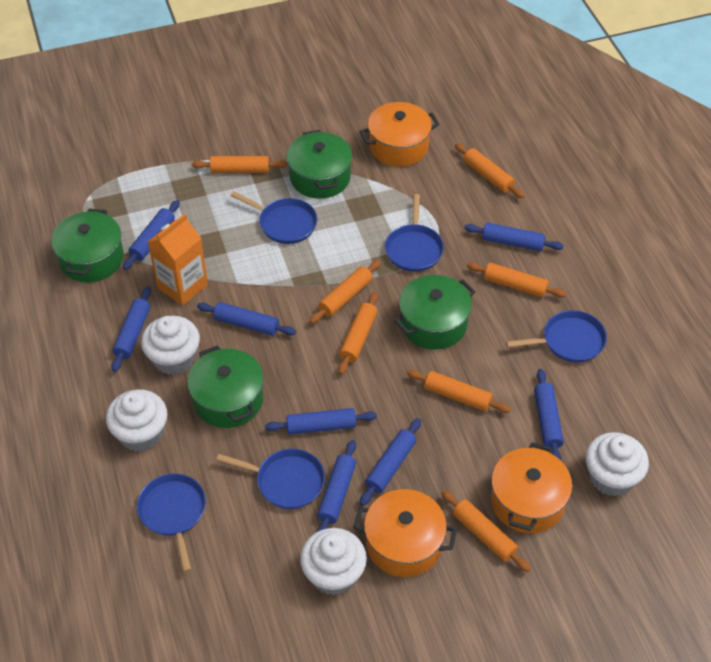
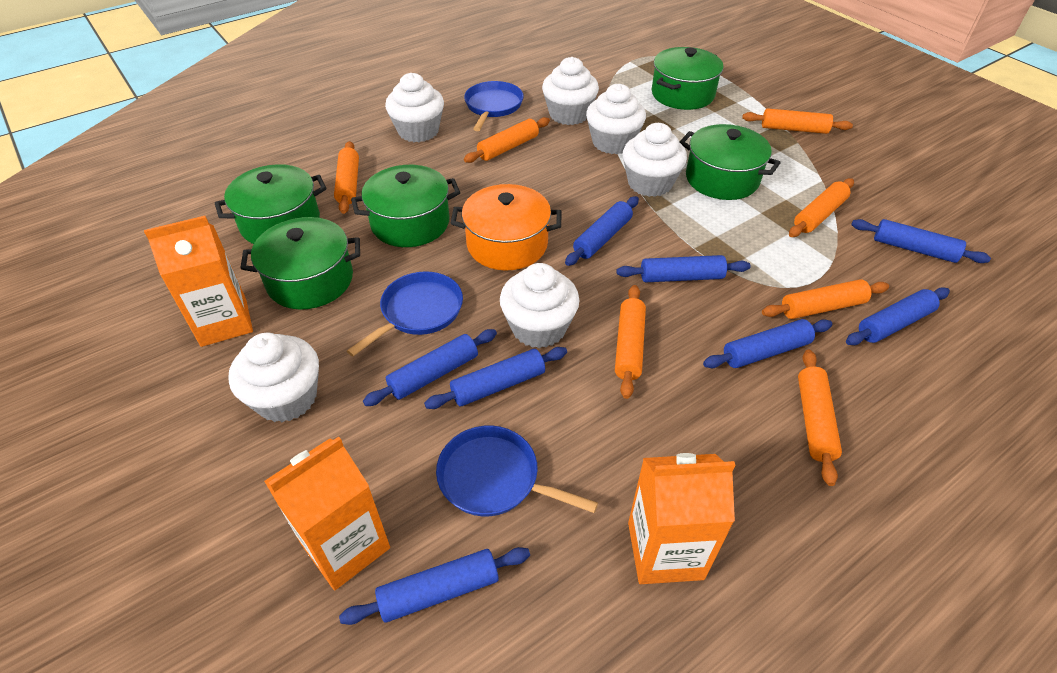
blue pan: 5 -> 3
green pot: 4 -> 5
orange carton: 1 -> 3
orange pot: 3 -> 1
white cupcake: 4 -> 6

